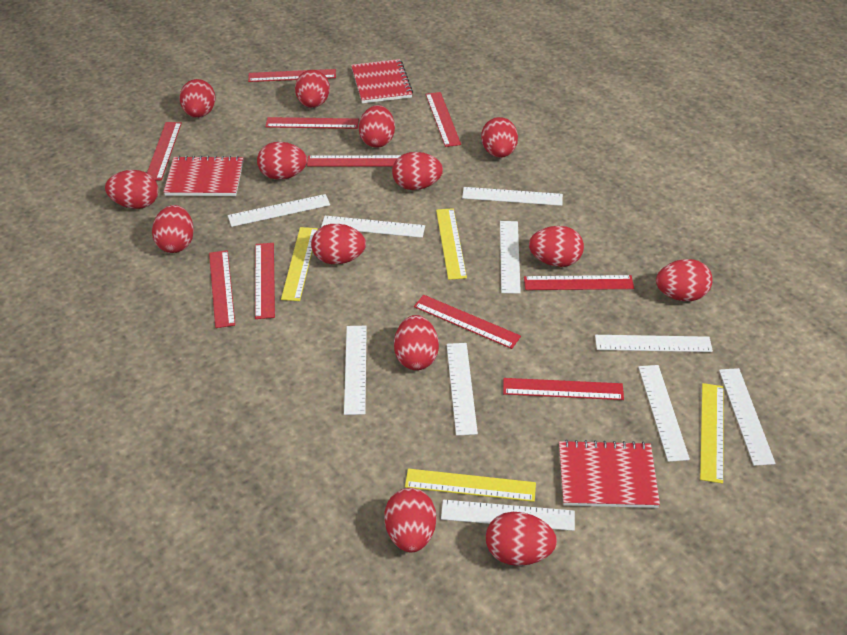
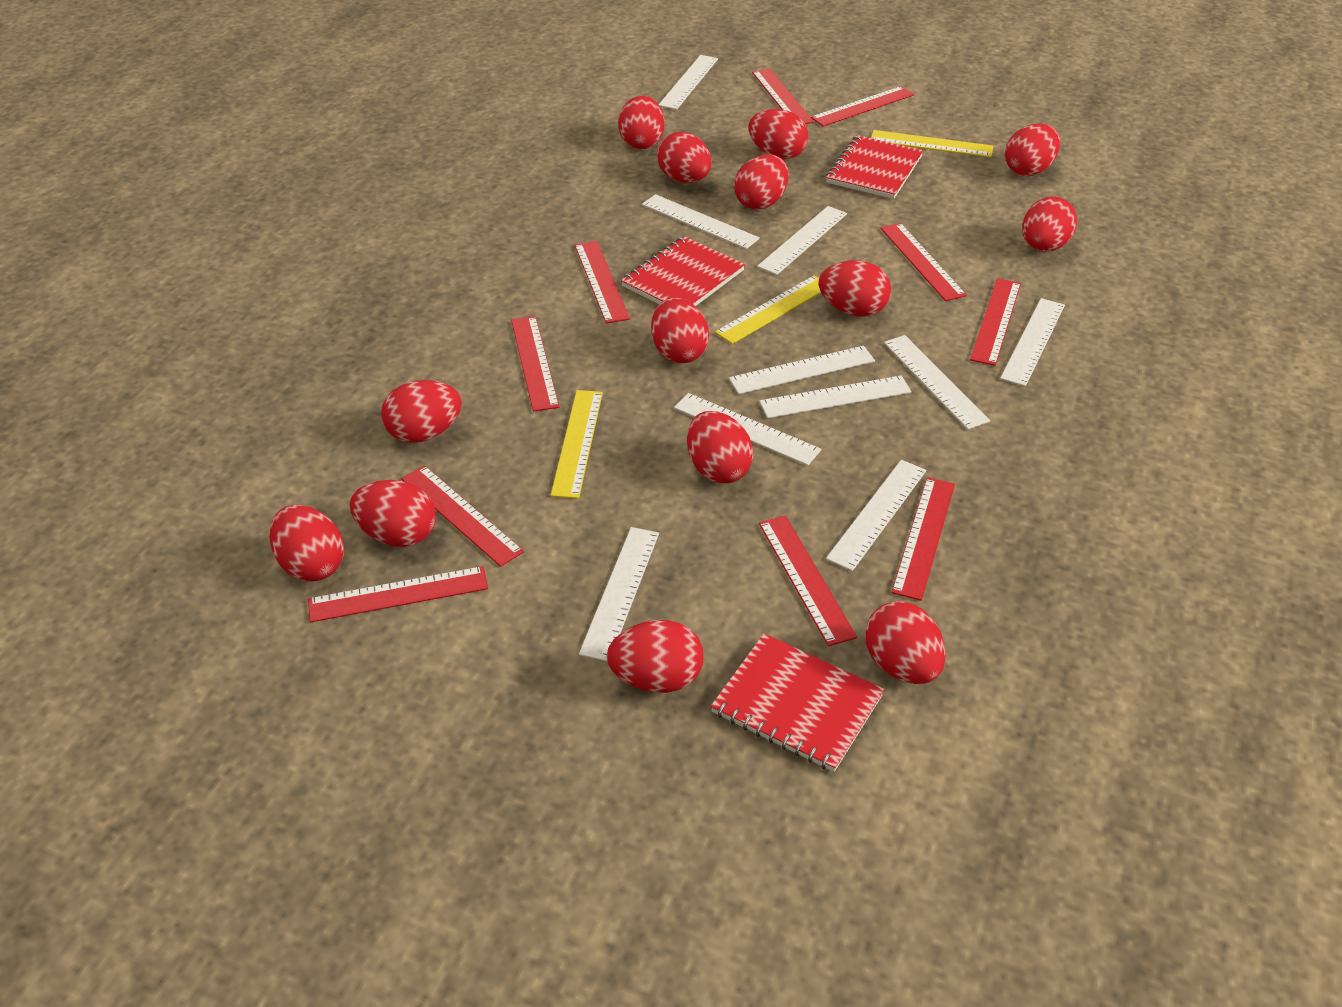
yellow ruler: 4 -> 3

